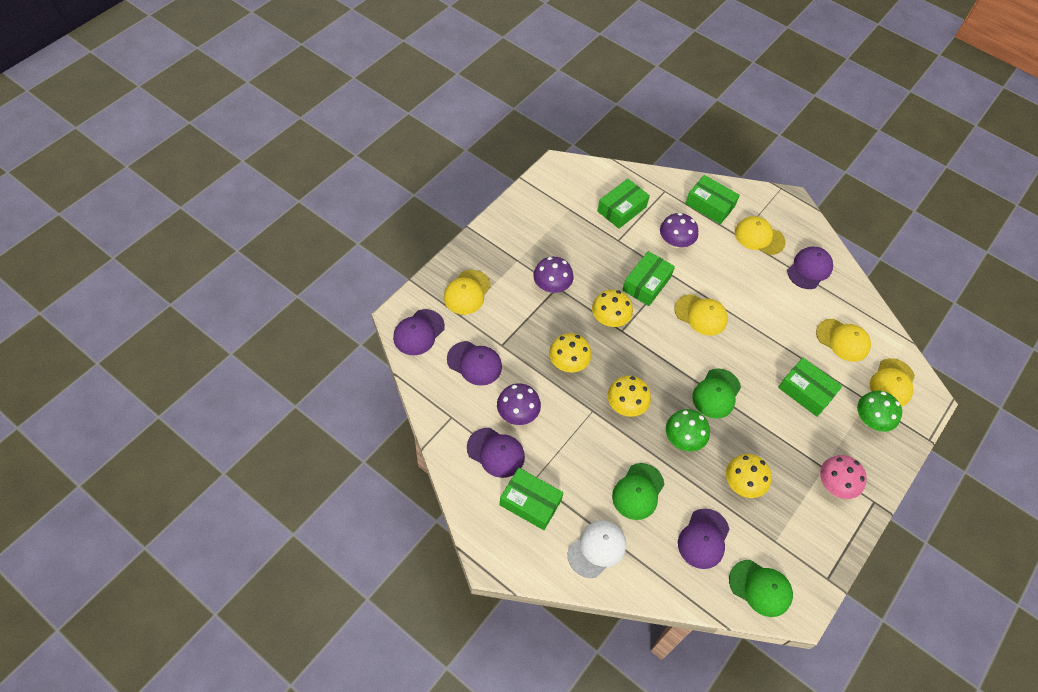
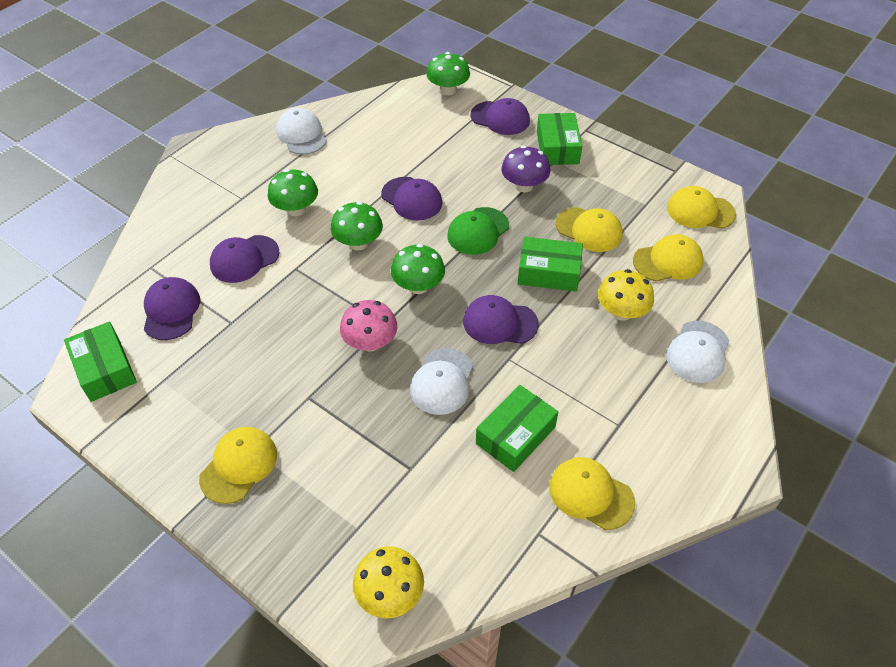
green box: 5 -> 4
green cap: 3 -> 1
green mushroom: 2 -> 4
purple mushroom: 3 -> 1
white cap: 1 -> 3
yellow mushroom: 4 -> 2

